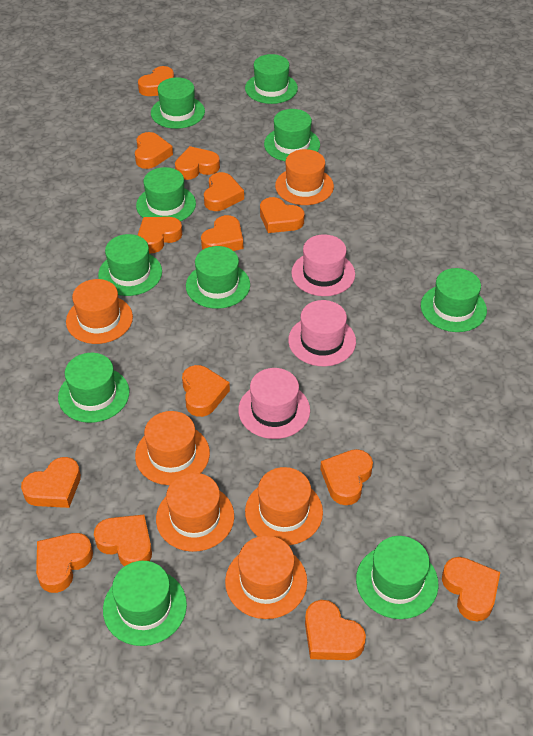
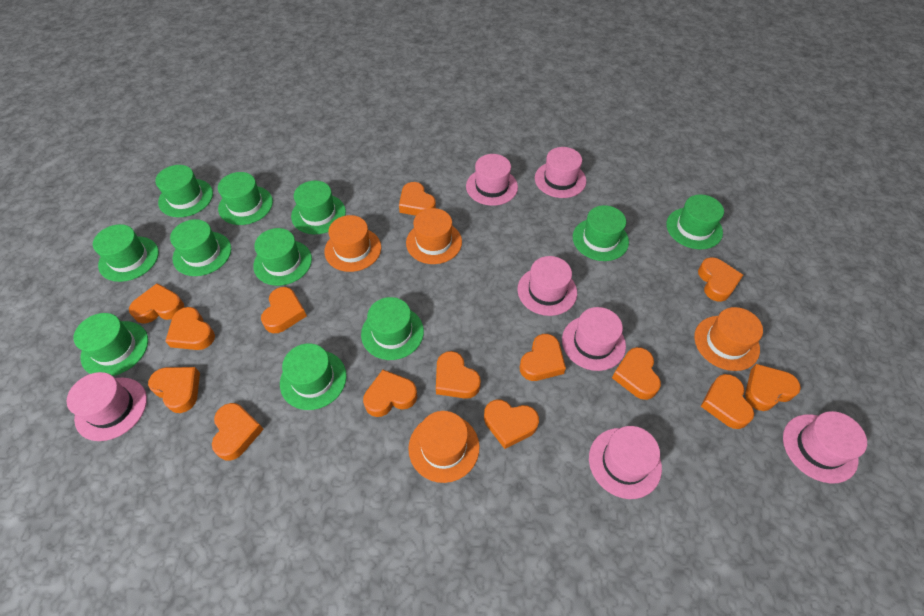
green hat: 10 -> 11
orange hat: 6 -> 4
pink hat: 3 -> 7

